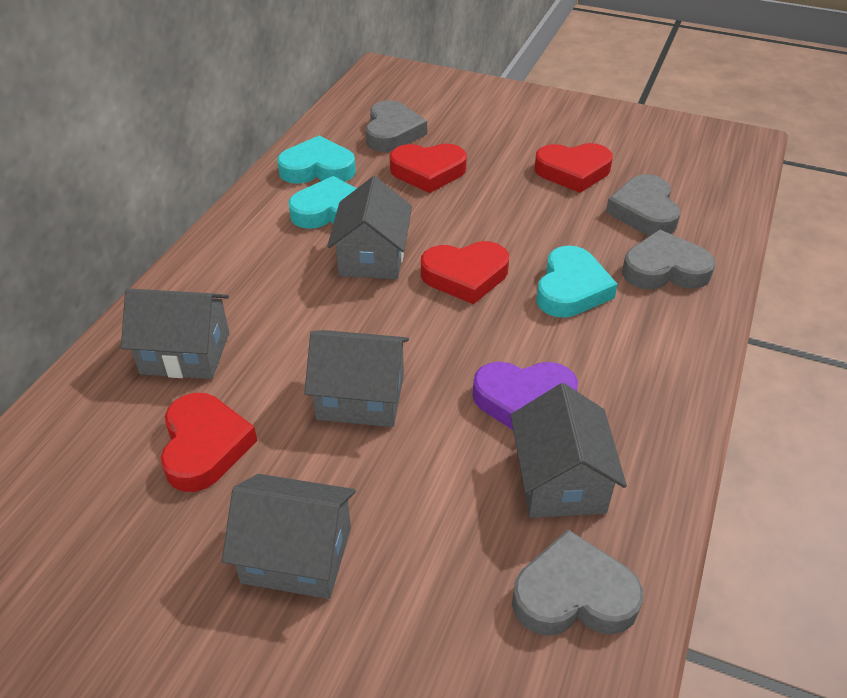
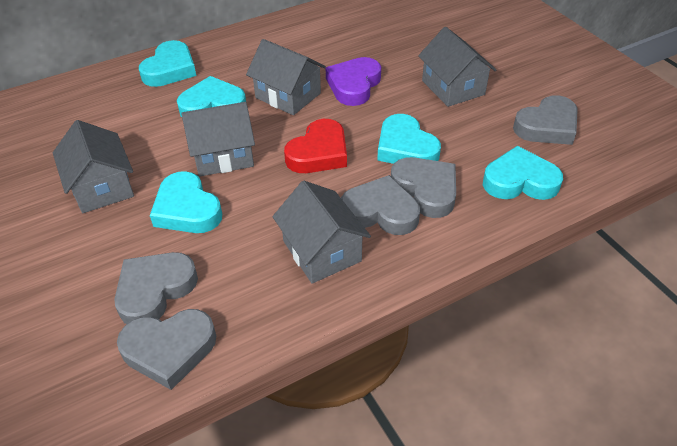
grey heart: 4 -> 5
red heart: 4 -> 1
turquoise heart: 3 -> 5

